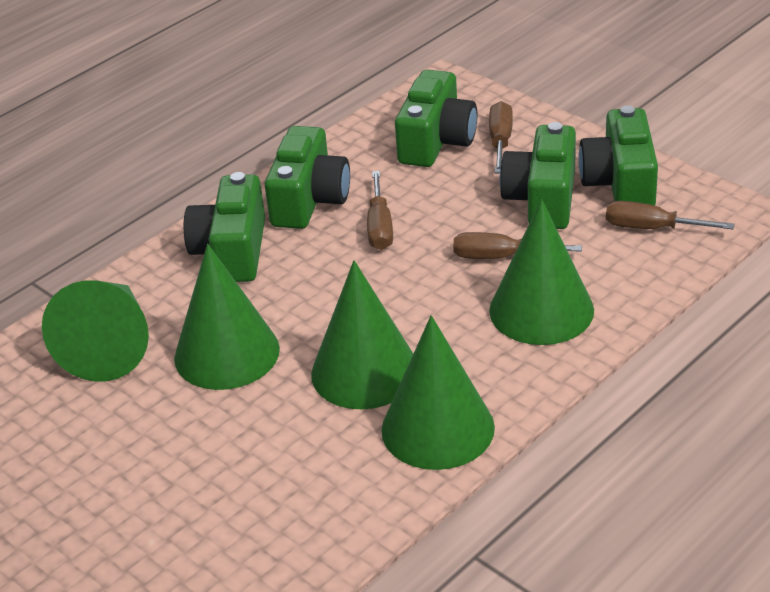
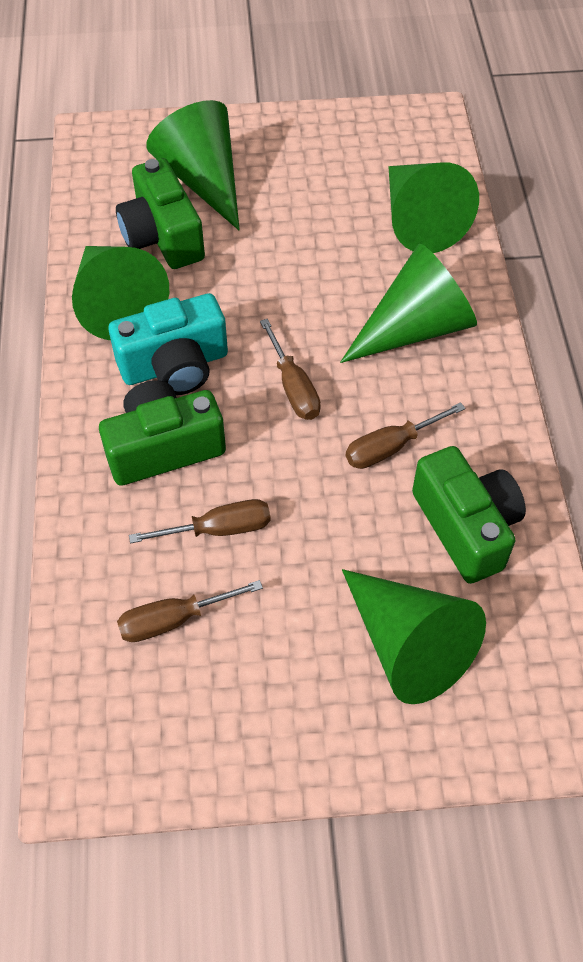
green camera: 5 -> 3
turquoise camera: 0 -> 1

